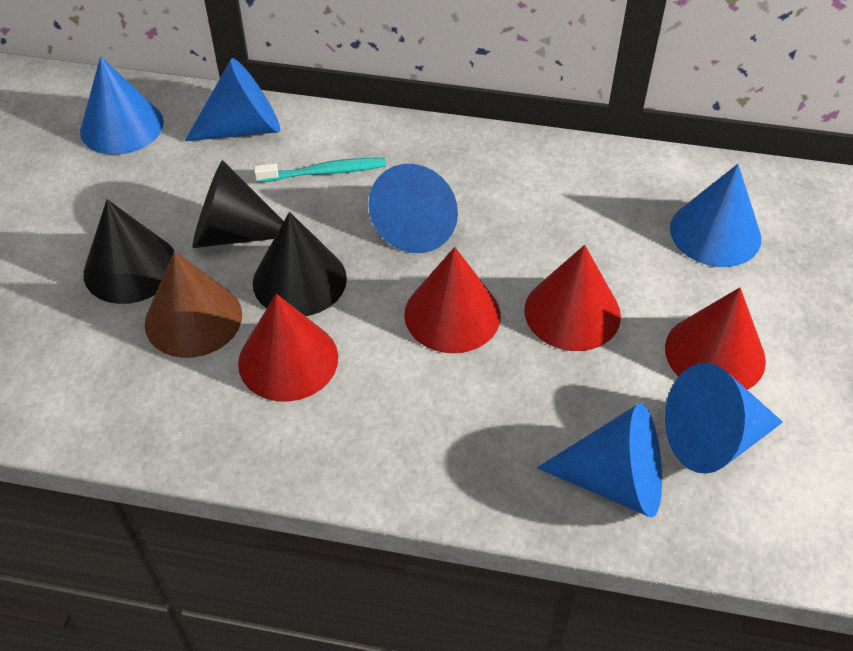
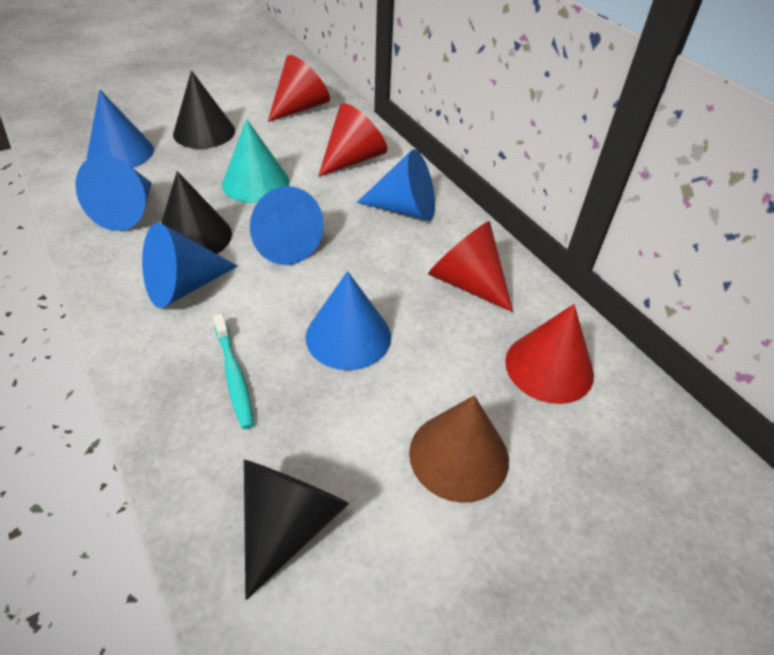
turquoise cone: 0 -> 1

